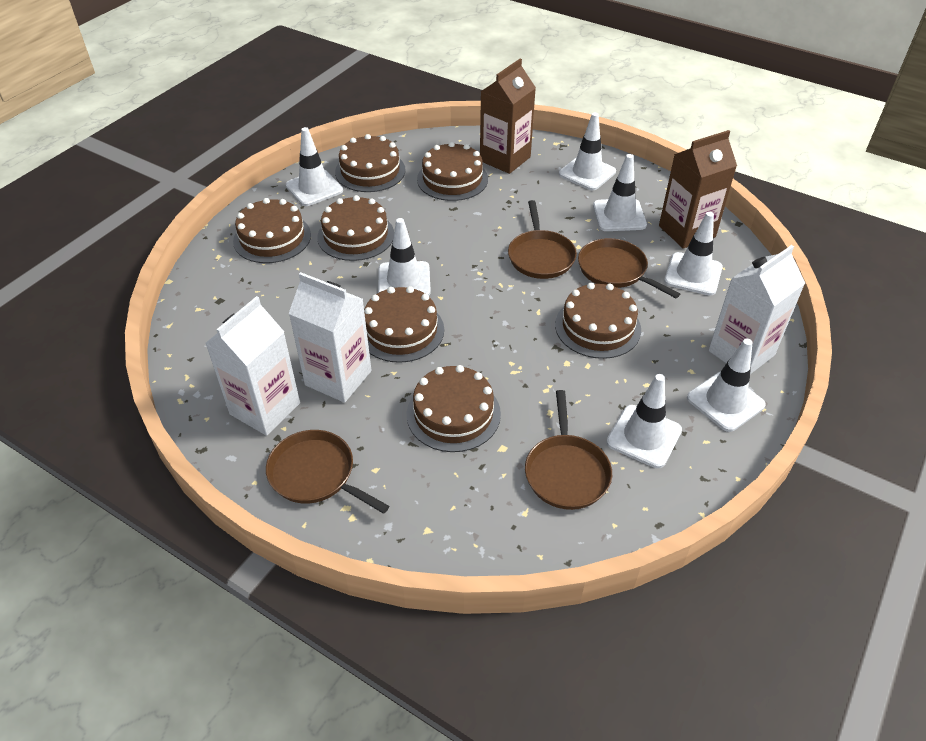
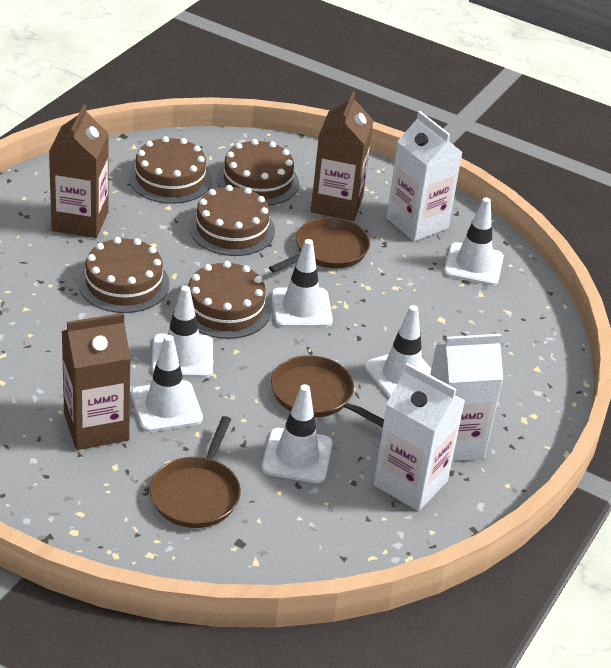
brown cake: 7 -> 5
brown carton: 2 -> 3
brown pan: 4 -> 3
white traffic cone: 7 -> 6

